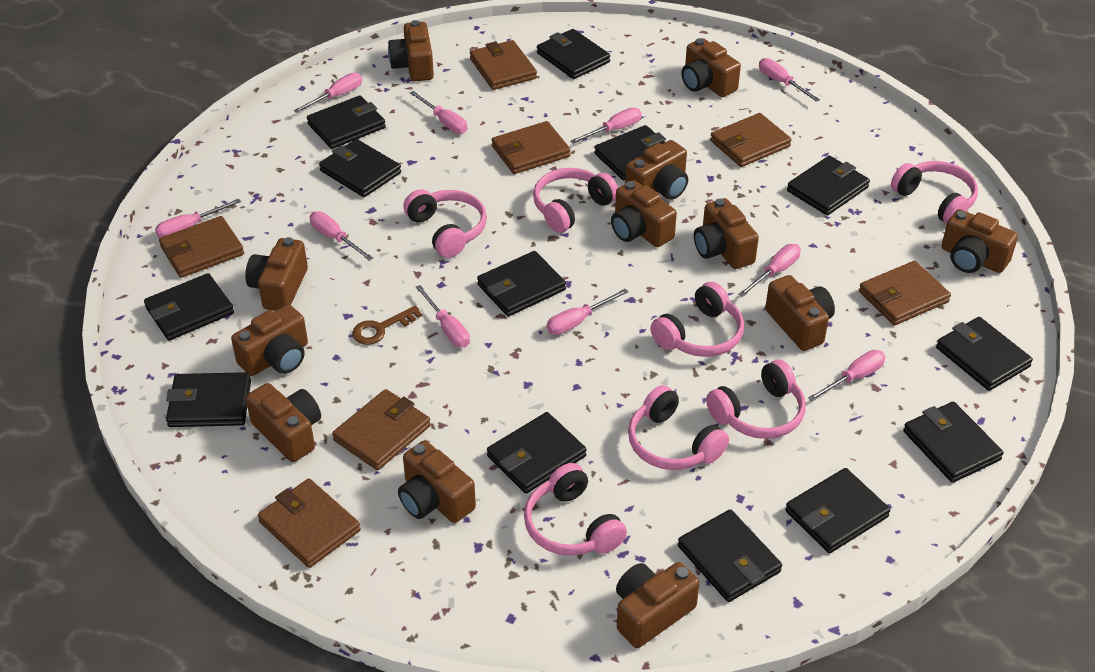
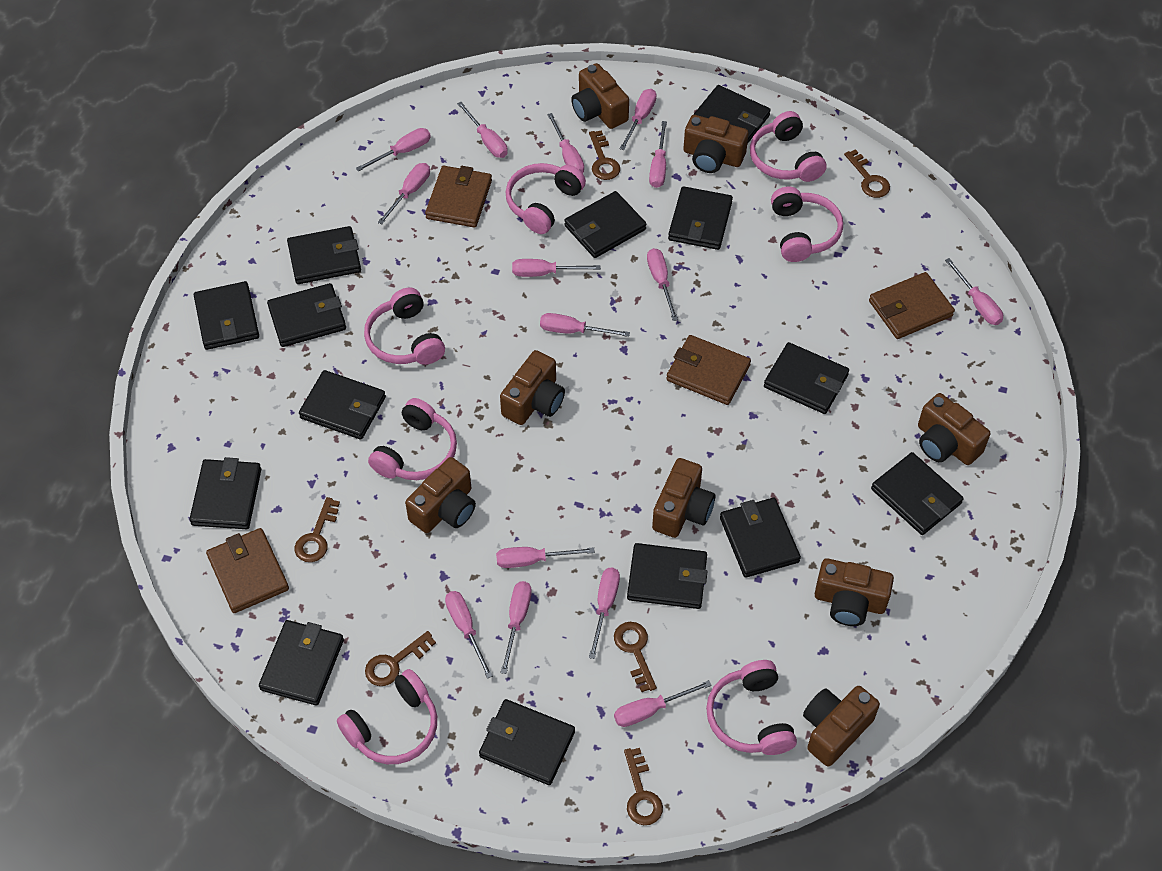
black wallet: 13 -> 14
brown camera: 12 -> 8
brown key: 1 -> 6
brown wallet: 7 -> 4
pink screwdriver: 10 -> 15

